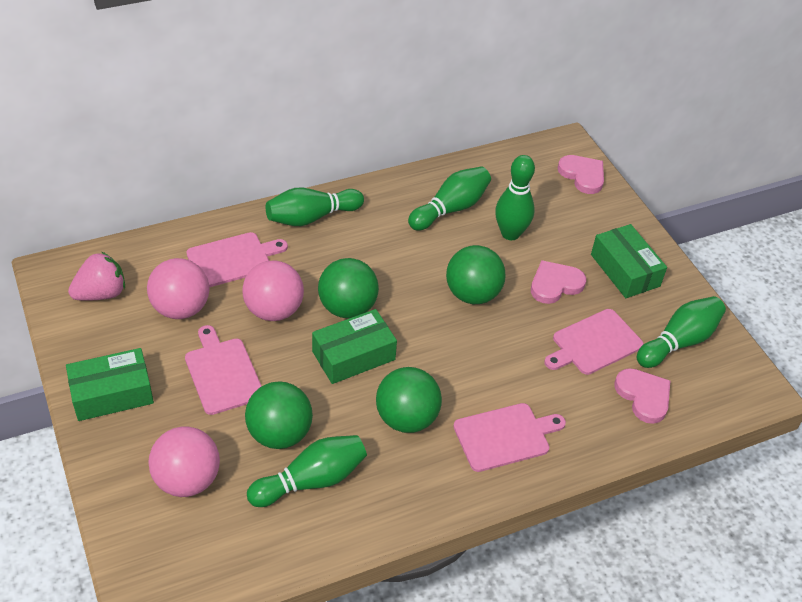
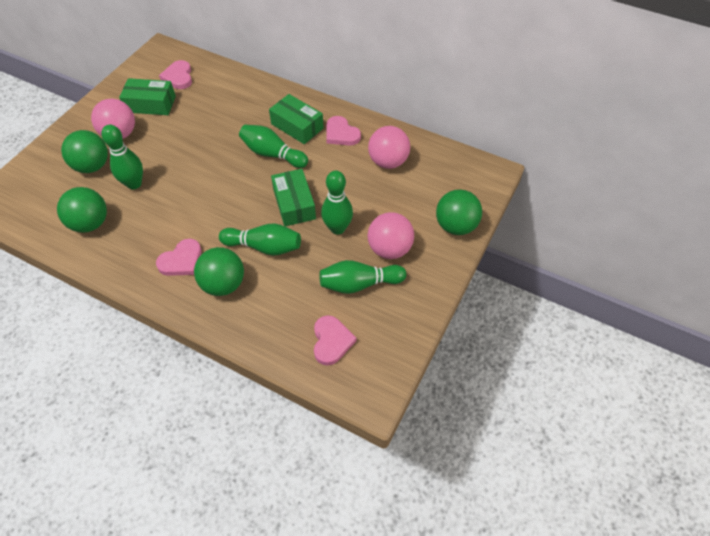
pink cutting board: 4 -> 0
pink heart: 3 -> 4
pink strawberry: 1 -> 0

